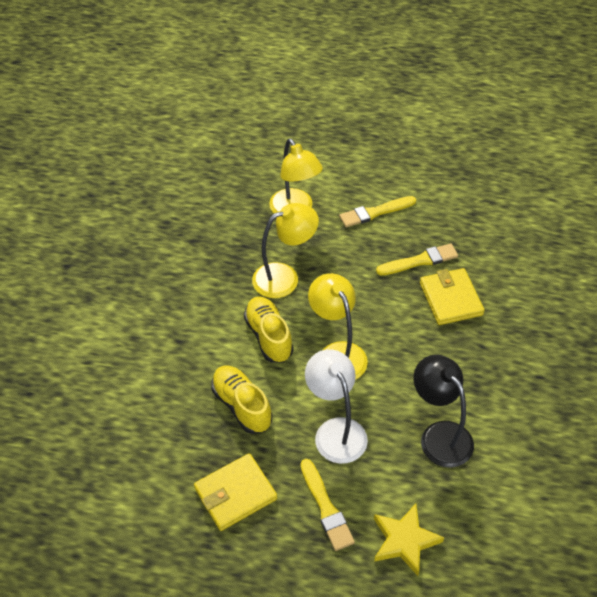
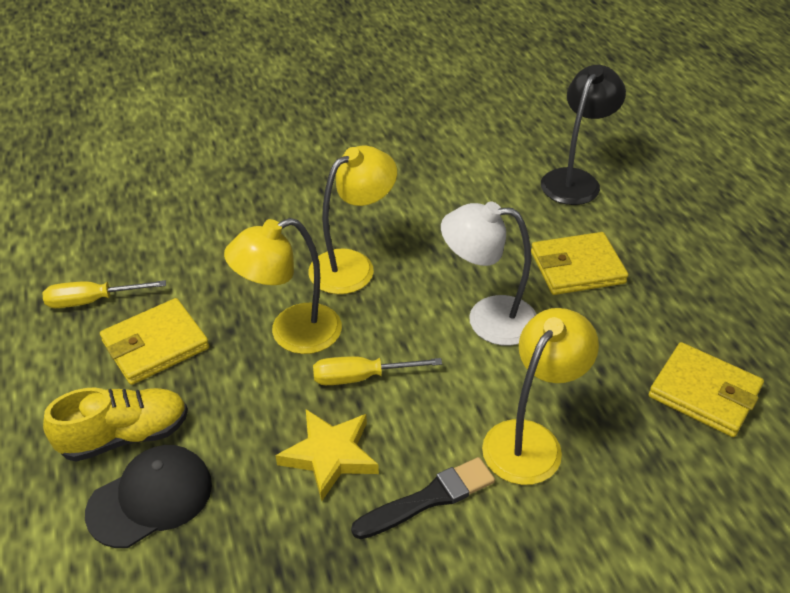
black brush: 0 -> 1
black cap: 0 -> 1
yellow brush: 3 -> 0
yellow screwdriver: 0 -> 2
yellow shoe: 2 -> 1
yellow wallet: 2 -> 3

